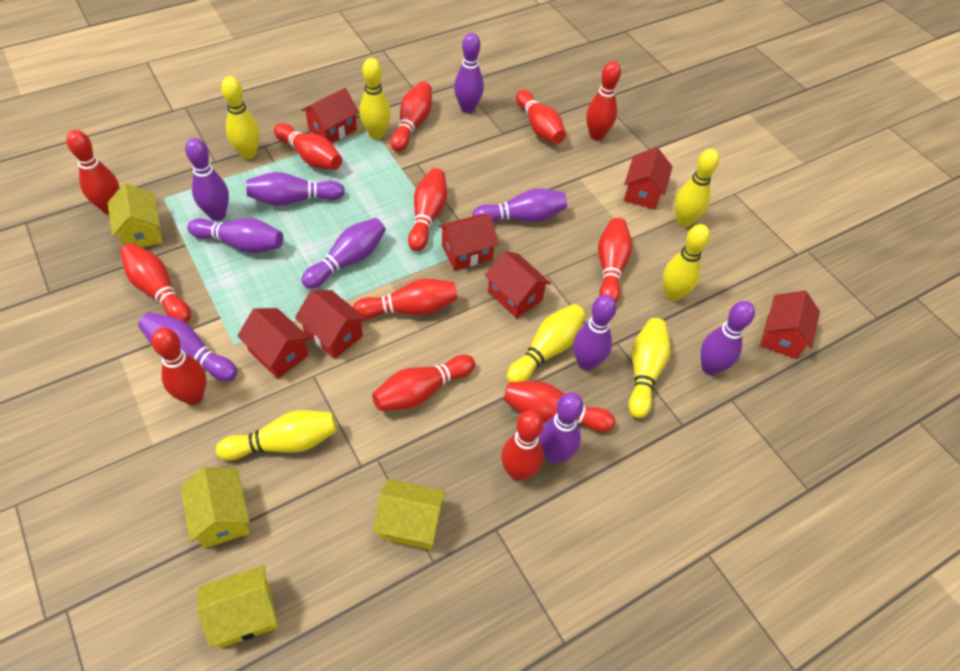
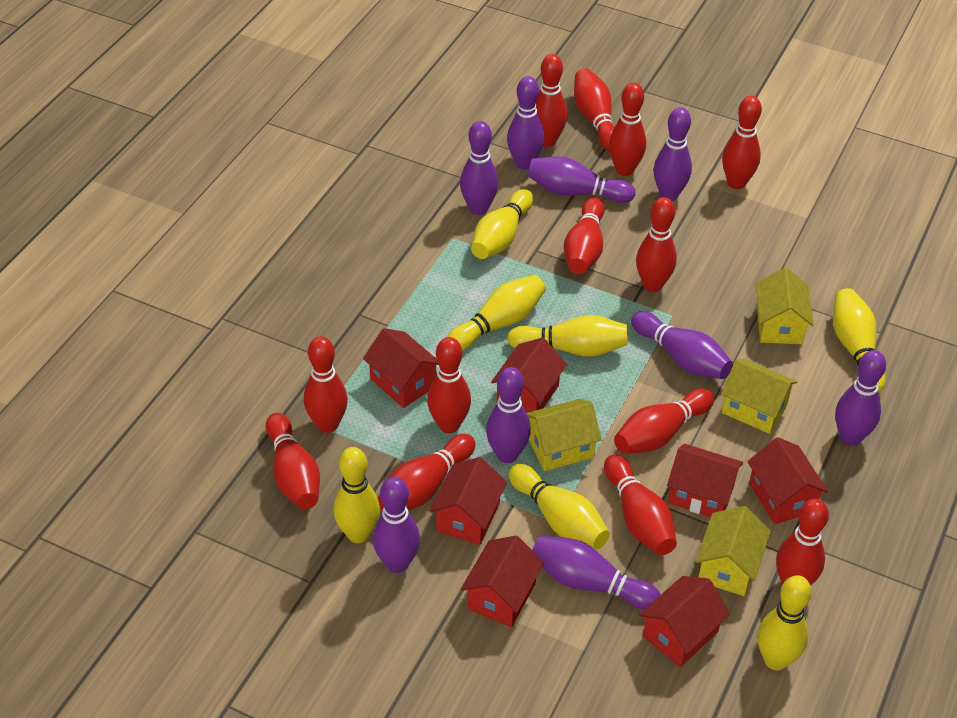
purple bowling pin: 10 -> 9

